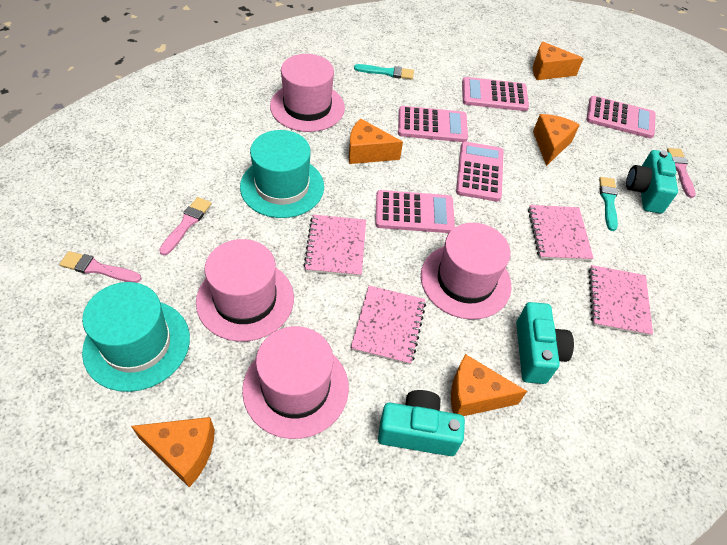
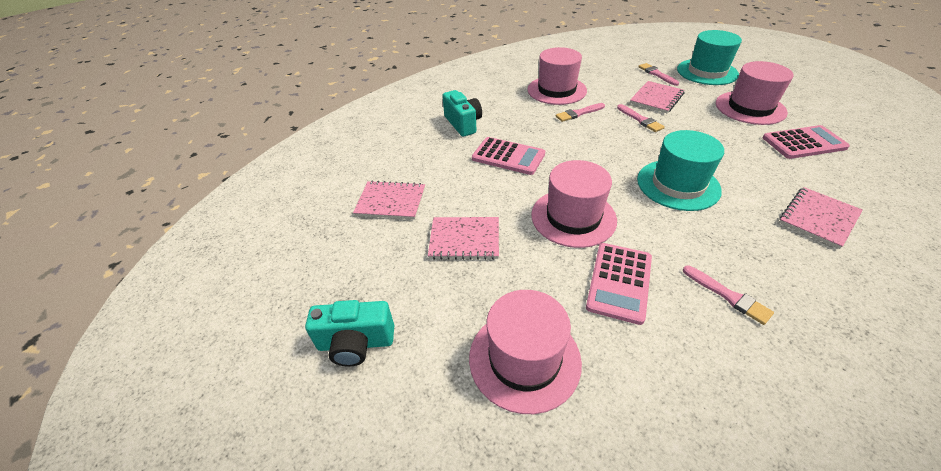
orange cheese: 5 -> 0
pink brush: 3 -> 4
pink calculator: 5 -> 3
turquoise brush: 2 -> 0
turquoise camera: 3 -> 2

